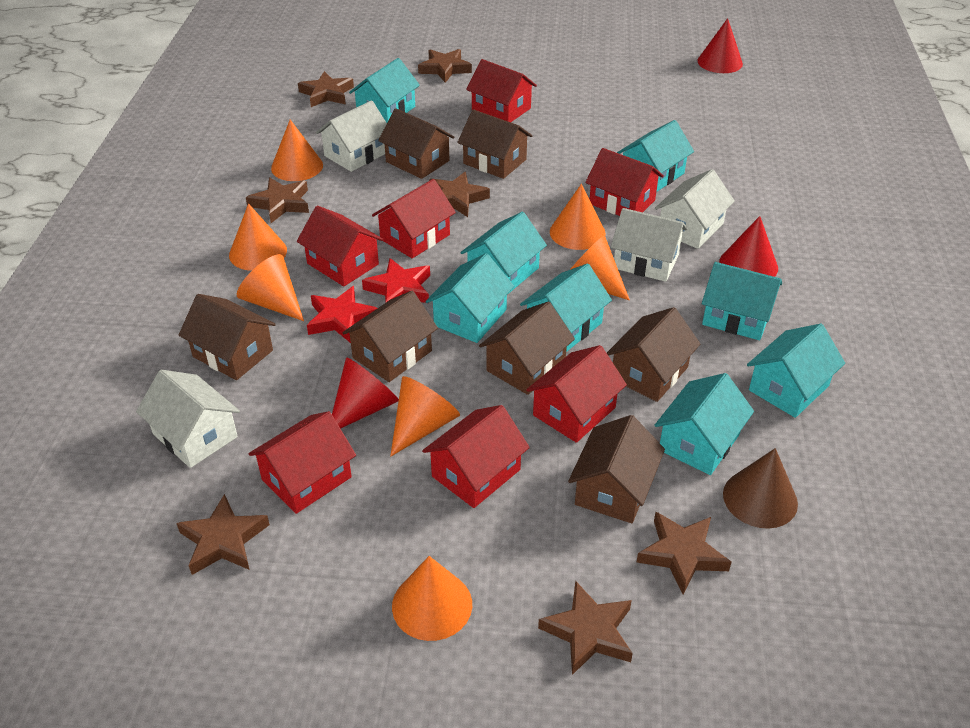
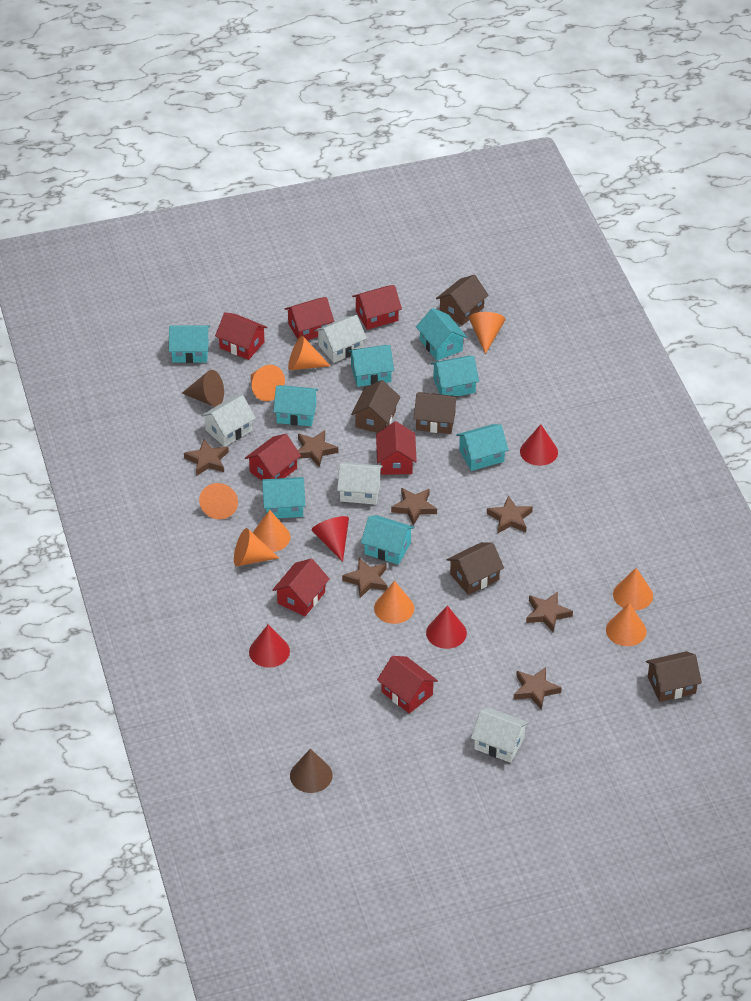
brown cone: 1 -> 2
brown house: 7 -> 5
orange cone: 7 -> 9
red cone: 3 -> 4
red star: 2 -> 0

